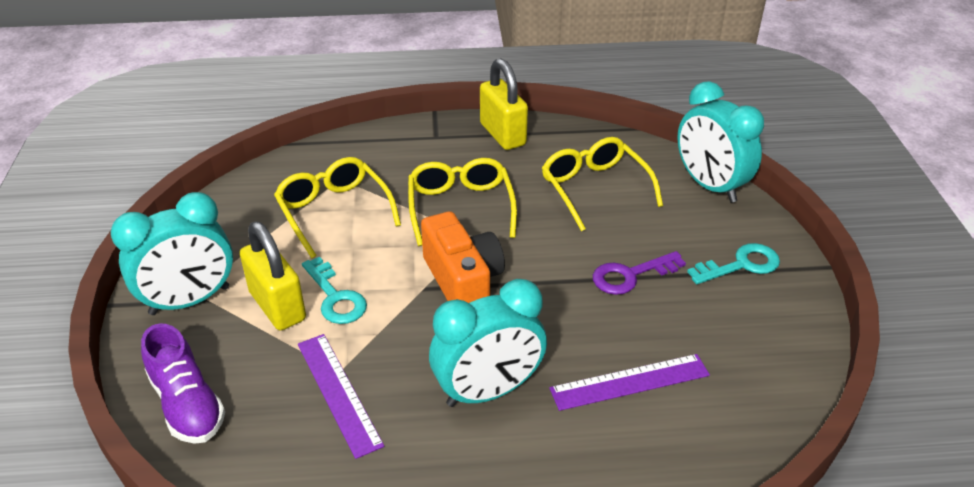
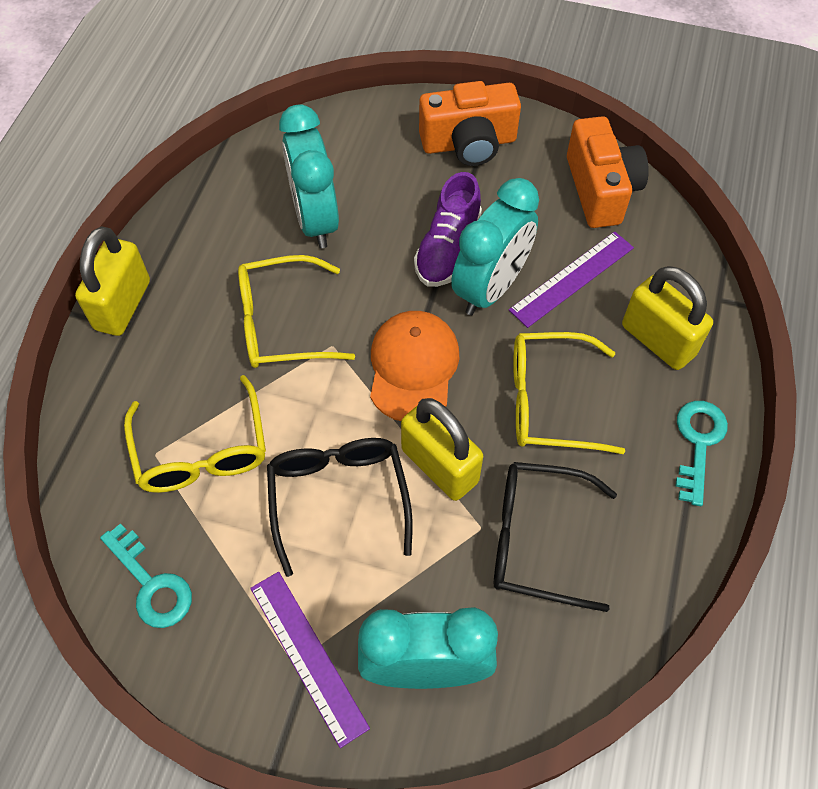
black glasses: 0 -> 2
orange camera: 1 -> 2
orange cap: 0 -> 1
purple key: 1 -> 0
yellow padlock: 2 -> 3

